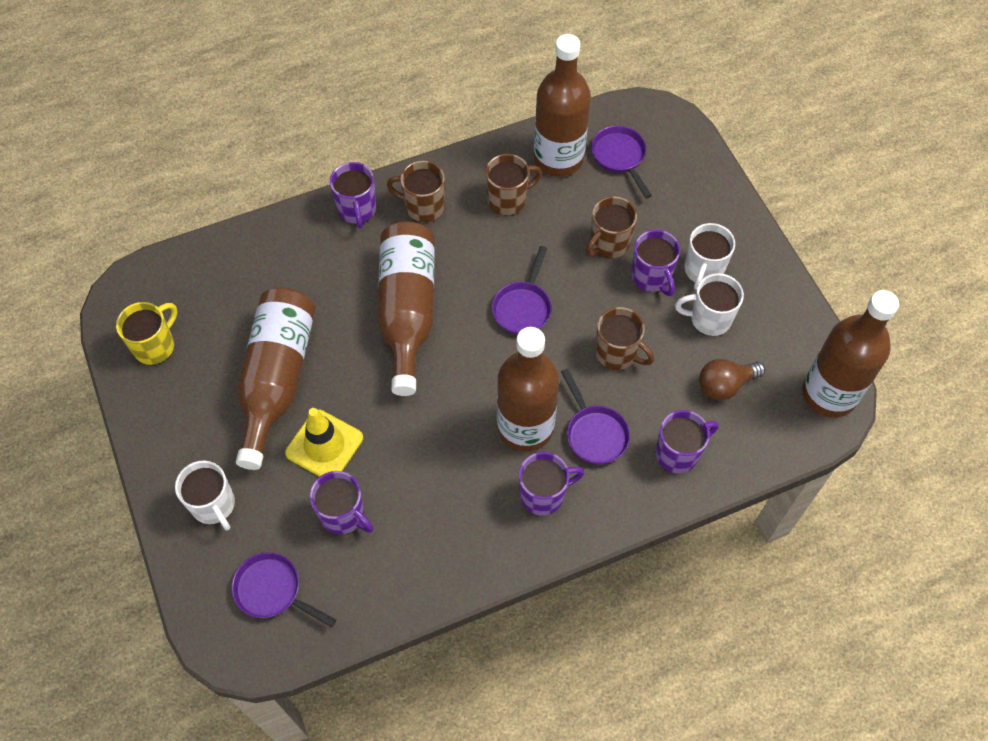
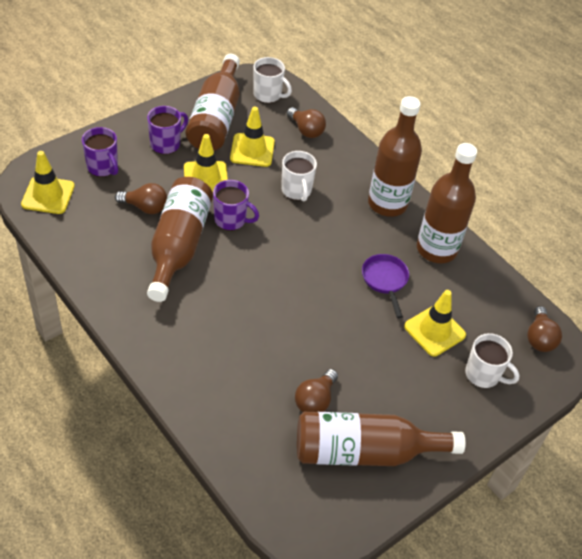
brown light bulb: 1 -> 4
brown mug: 4 -> 0
purple mug: 5 -> 3
purple pan: 4 -> 1
yellow mug: 1 -> 0
yellow traffic cone: 1 -> 4

